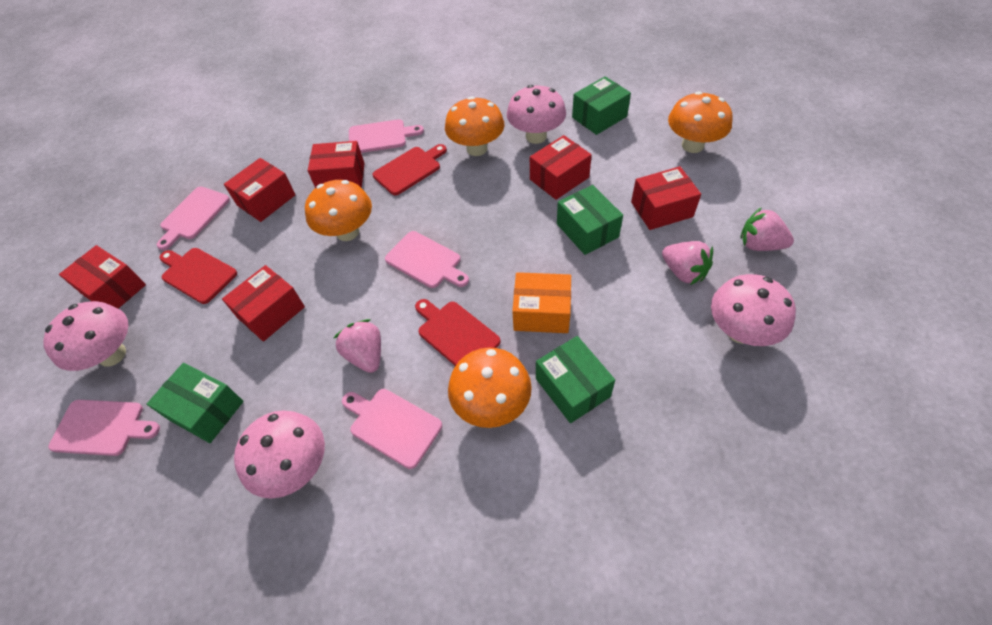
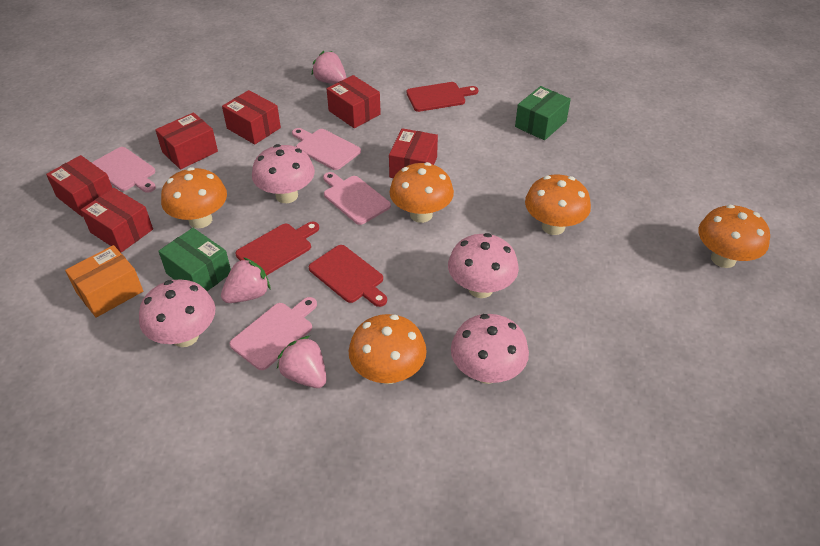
green box: 4 -> 2
orange mushroom: 4 -> 5
pink cutting board: 5 -> 4

